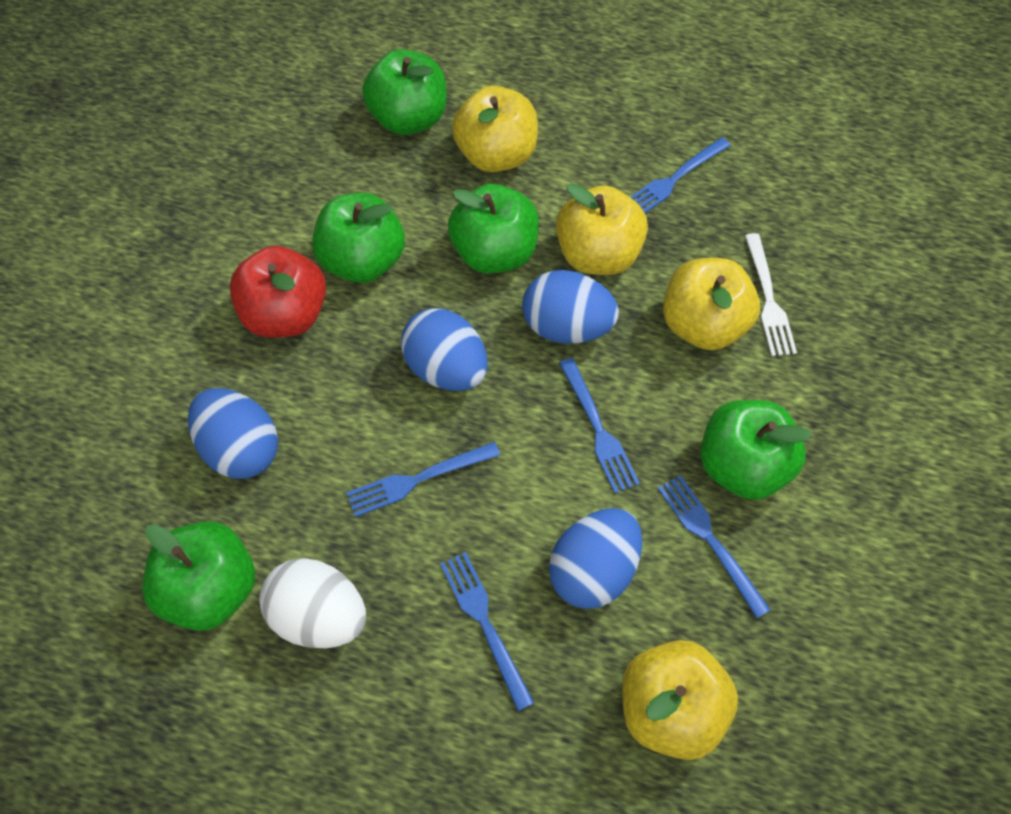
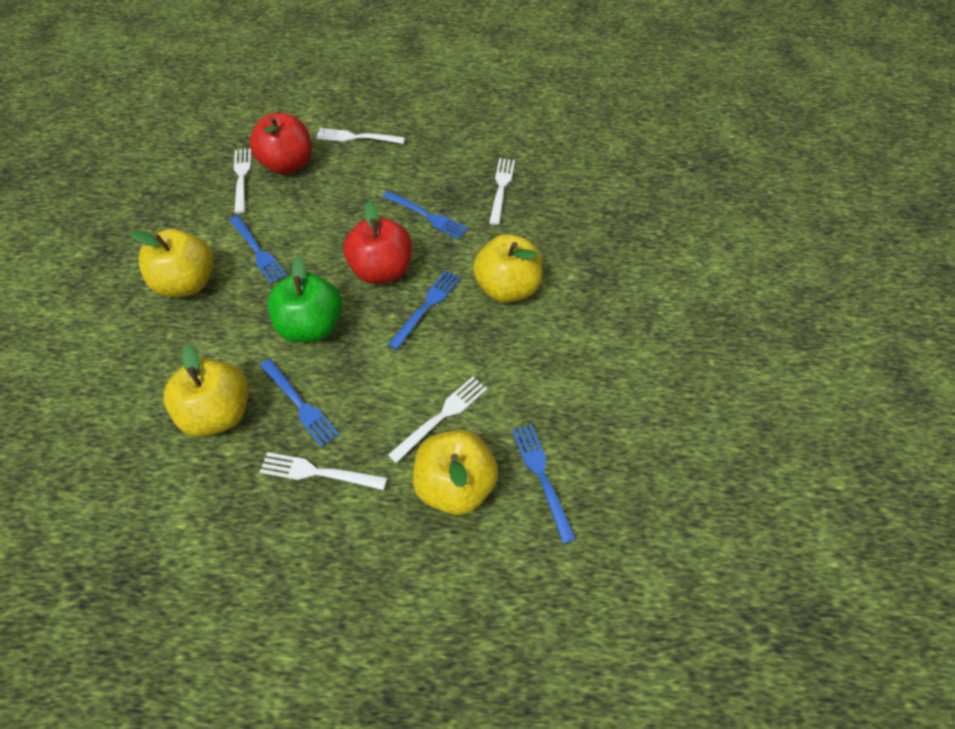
blue egg: 4 -> 0
green apple: 5 -> 1
red apple: 1 -> 2
white egg: 1 -> 0
white fork: 1 -> 5

